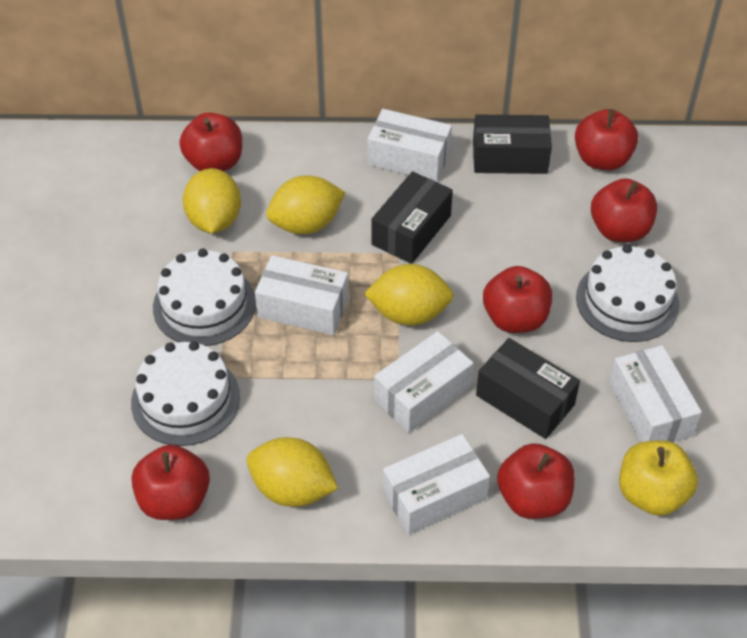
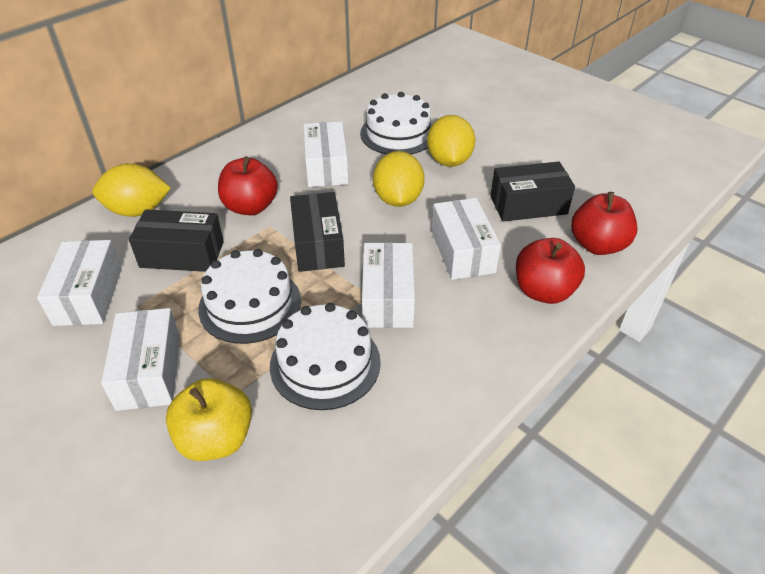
red apple: 6 -> 3
yellow lemon: 4 -> 3

